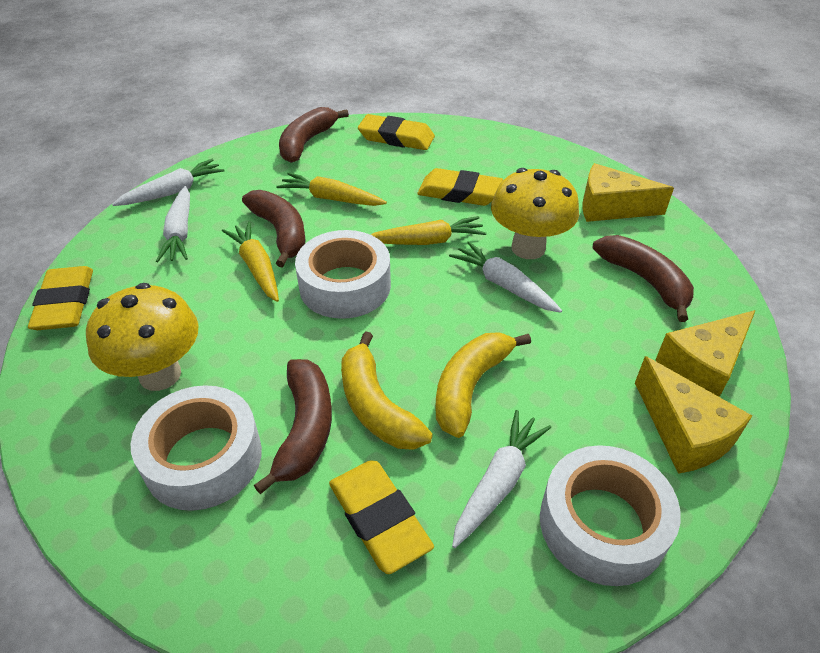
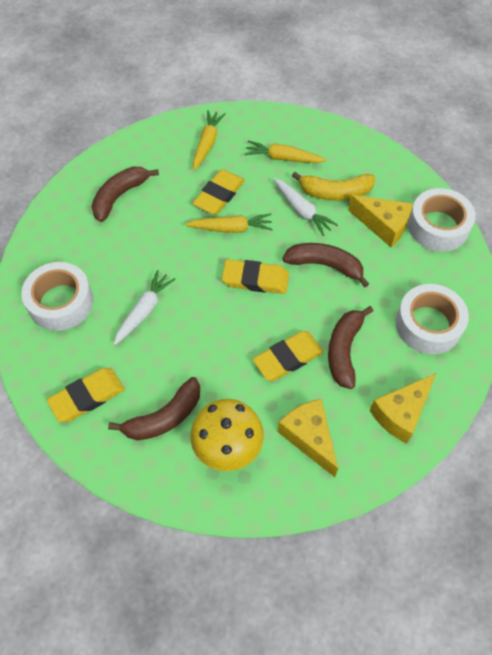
white carrot: 4 -> 2
yellow banana: 2 -> 1
yellow mushroom: 2 -> 1

